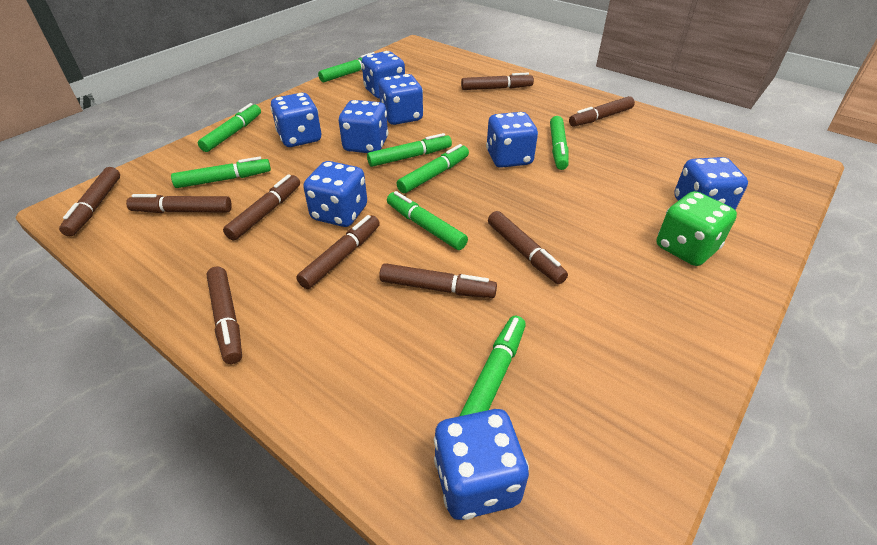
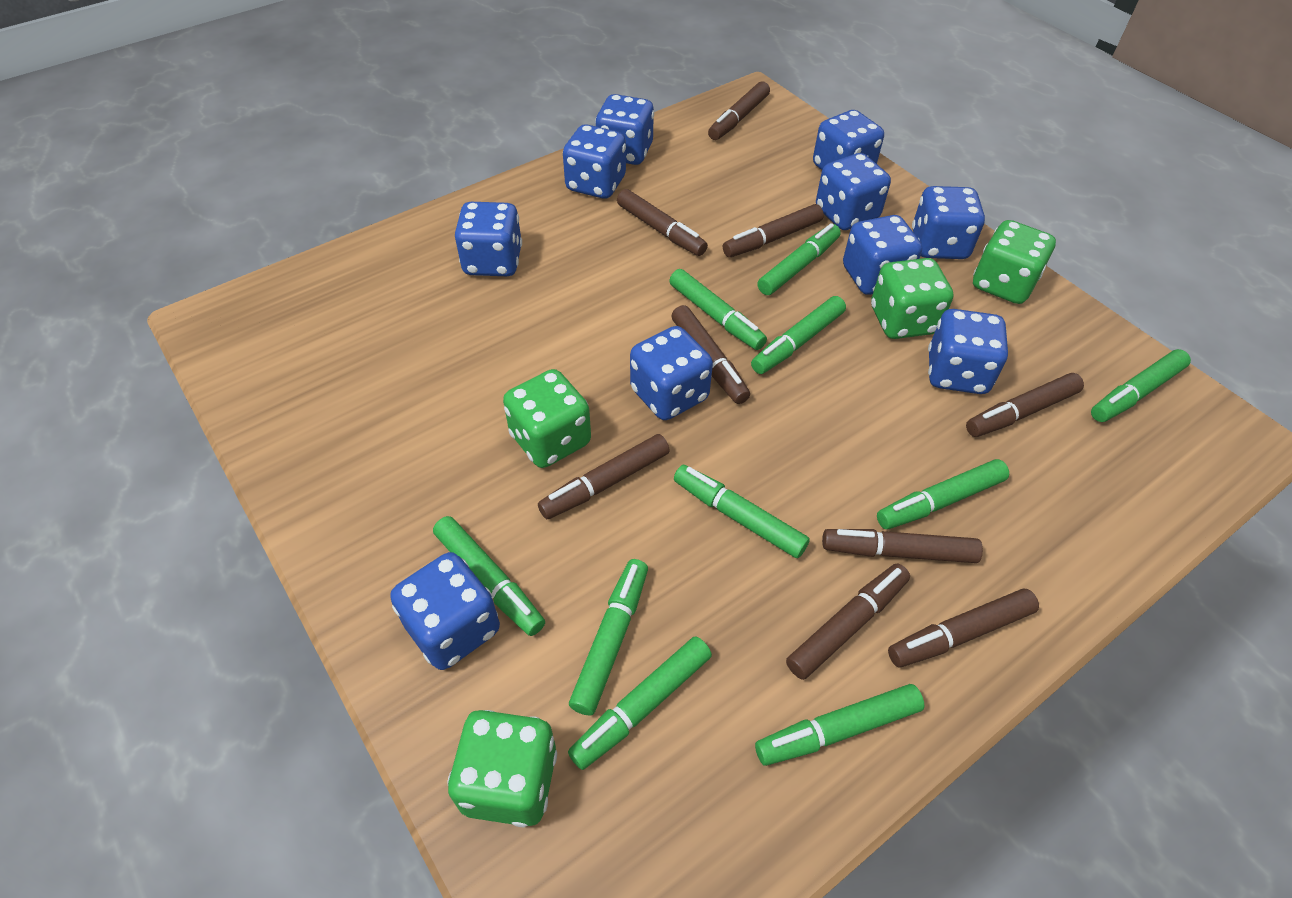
blue dice: 8 -> 10
green dice: 1 -> 4
green marker: 8 -> 10

